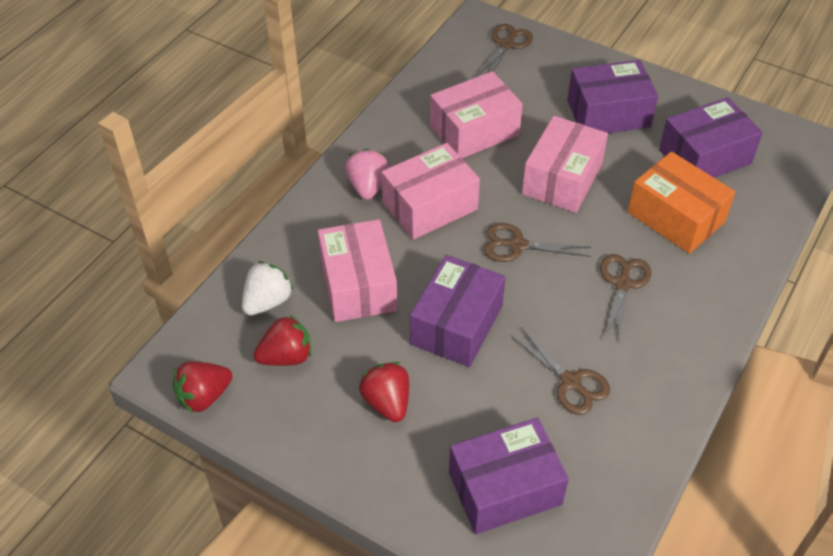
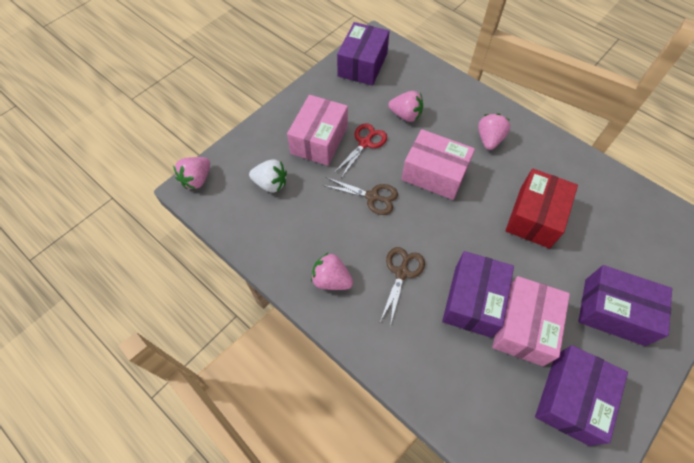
brown scissors: 4 -> 2
orange box: 1 -> 0
pink box: 4 -> 3
pink strawberry: 1 -> 4
red box: 0 -> 1
red scissors: 0 -> 1
red strawberry: 3 -> 0

